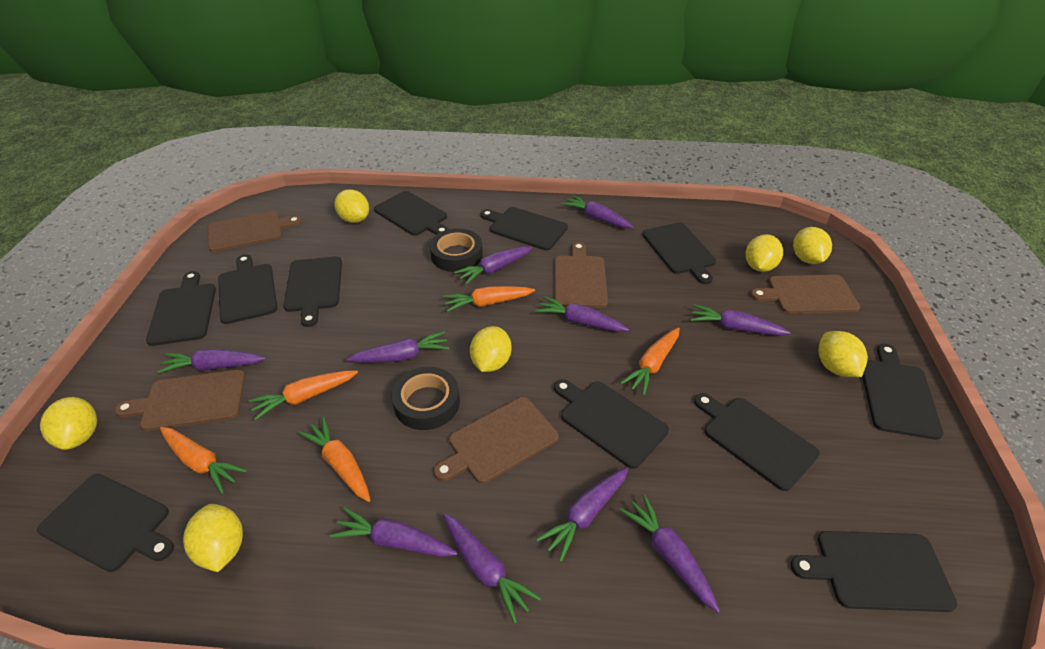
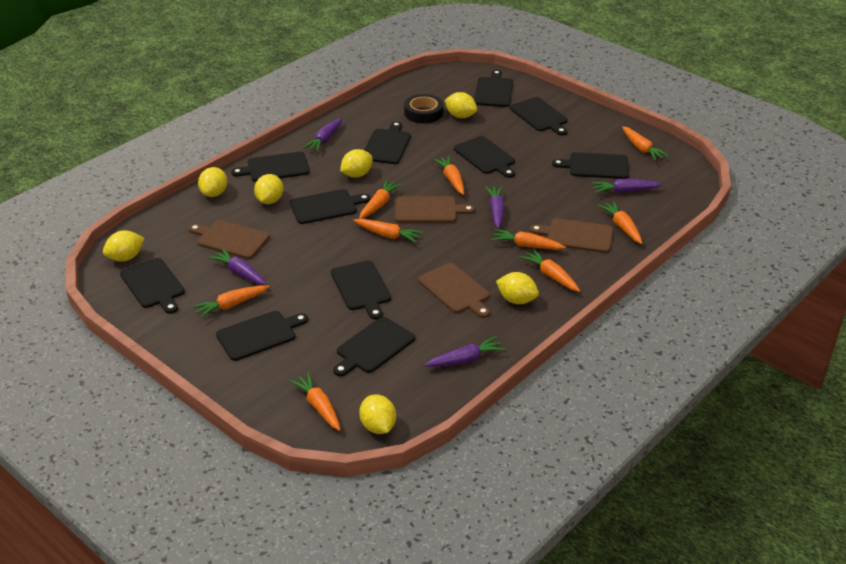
black tape: 2 -> 1
brown cutting board: 5 -> 4
orange carrot: 5 -> 9
purple carrot: 10 -> 5

